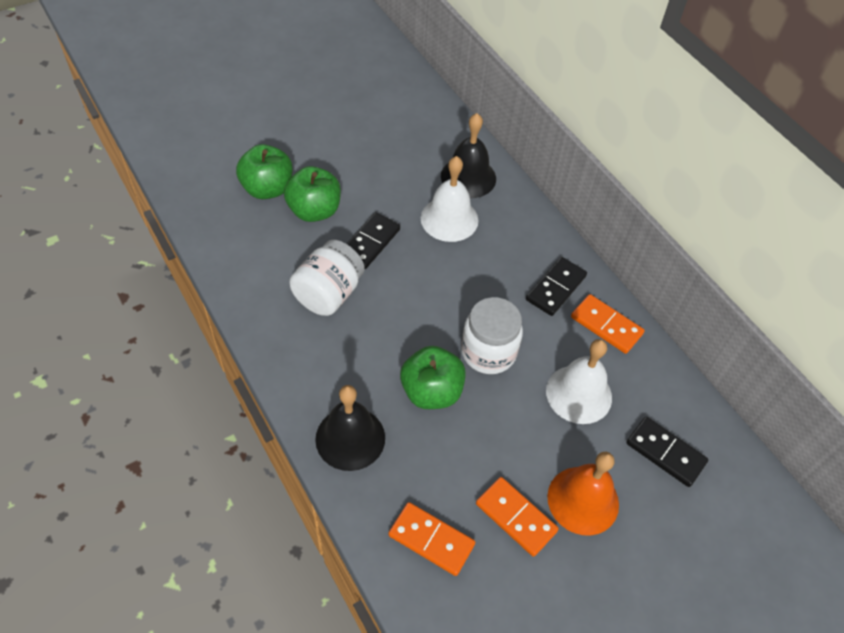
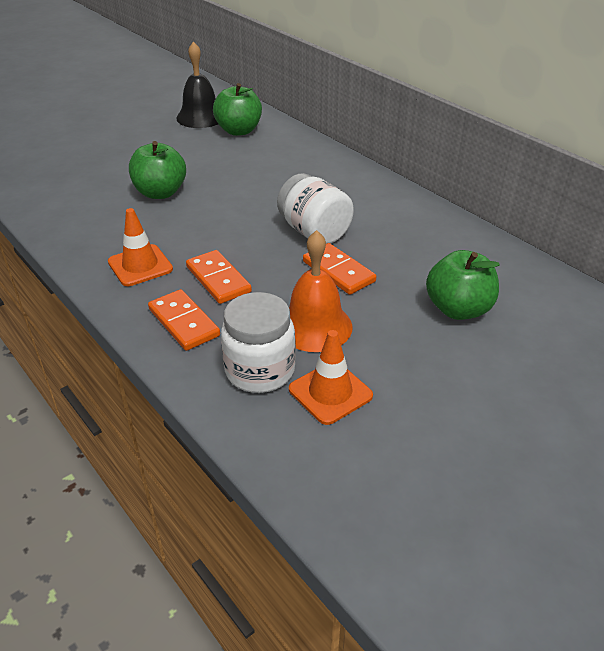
black bell: 2 -> 1
black domino: 3 -> 0
orange traffic cone: 0 -> 2
white bell: 2 -> 0

